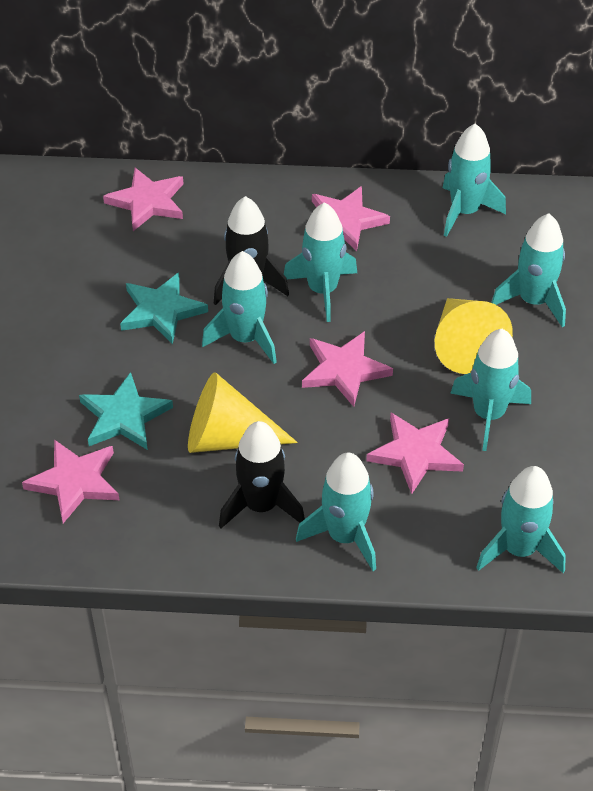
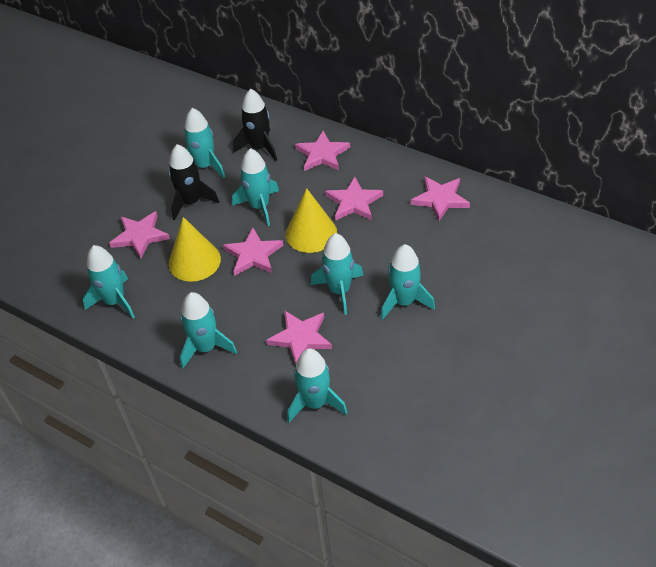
pink star: 5 -> 6
turquoise star: 2 -> 0

